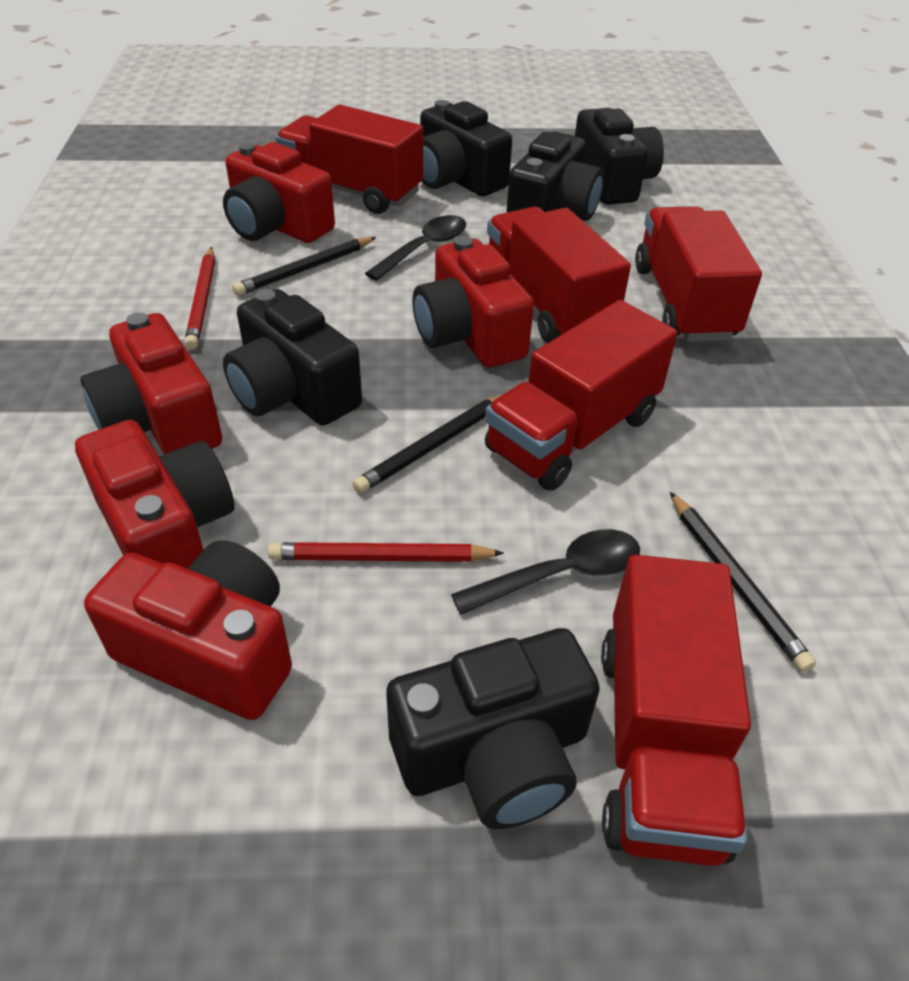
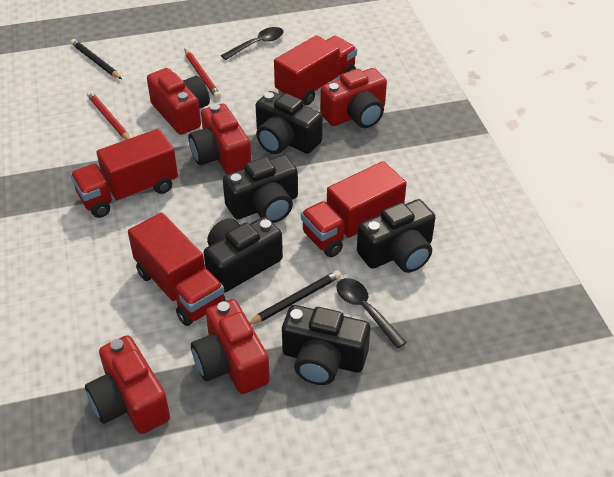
black pencil: 3 -> 2
red truck: 5 -> 4

